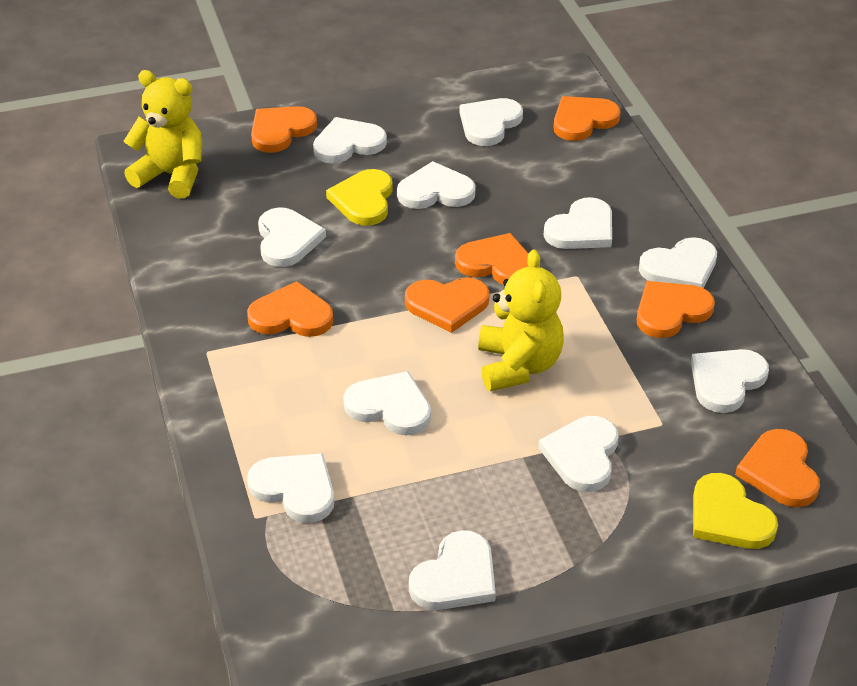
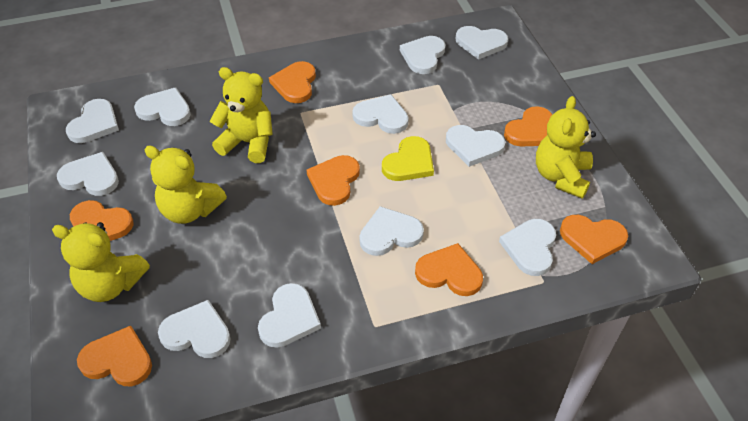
yellow heart: 2 -> 1
yellow teddy bear: 2 -> 4

